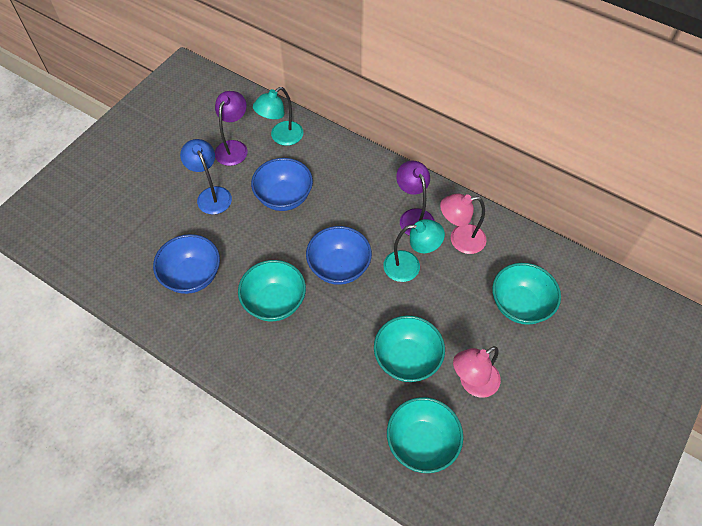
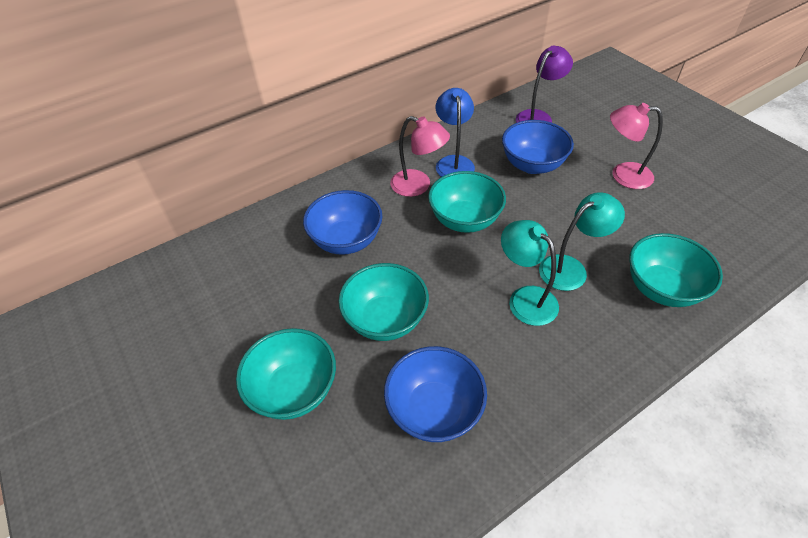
purple lamp: 2 -> 1

